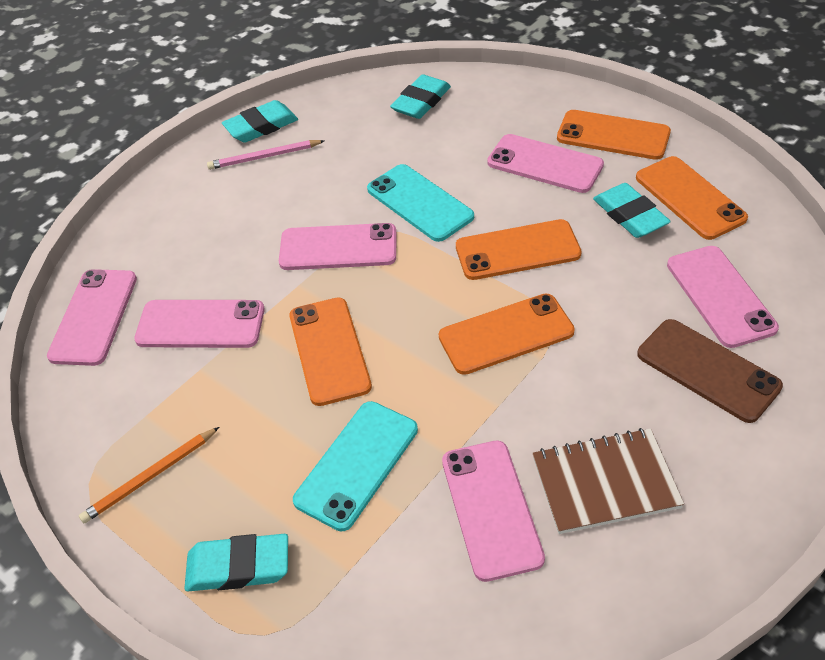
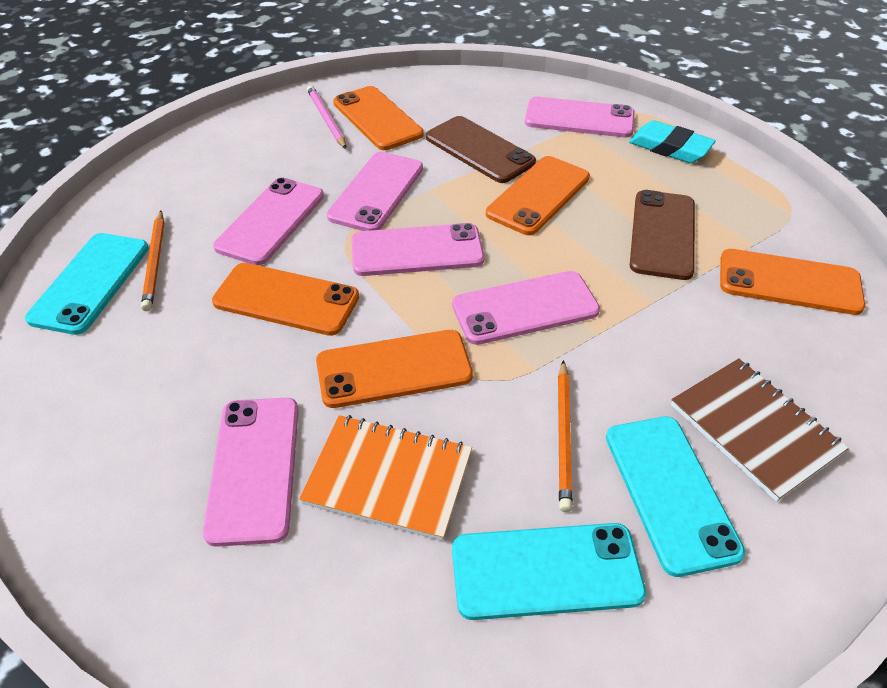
brown phone: 1 -> 2
orange notebook: 0 -> 1
orange pencil: 1 -> 2
turquoise eraser: 4 -> 1
turquoise phone: 2 -> 3

